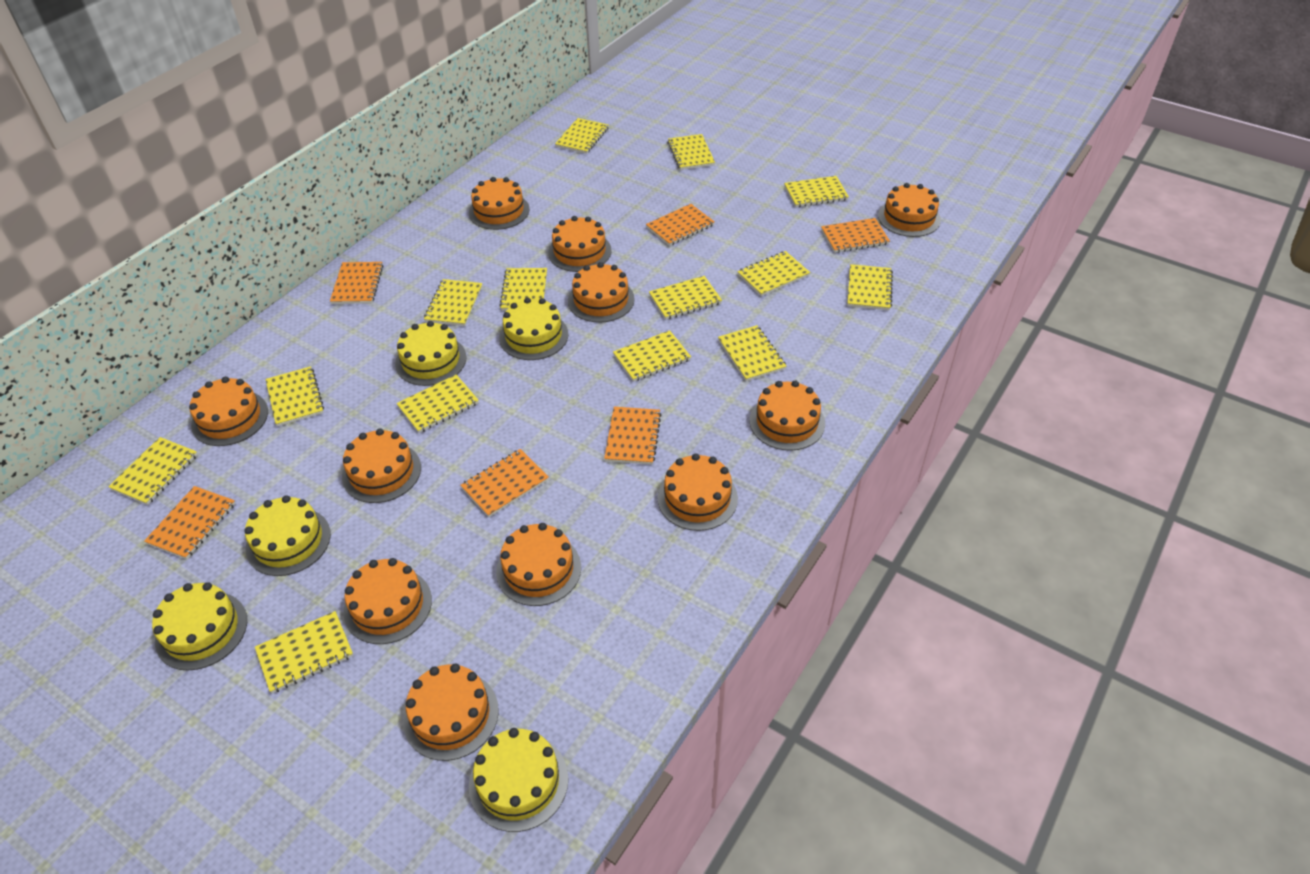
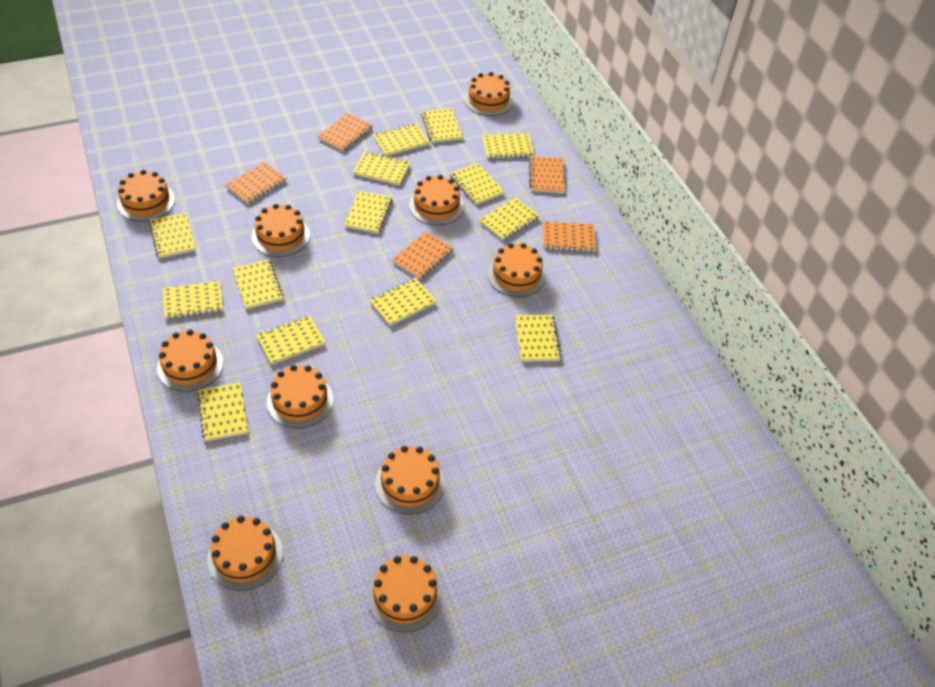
orange cake: 11 -> 10
orange notebook: 6 -> 5
yellow cake: 5 -> 0

